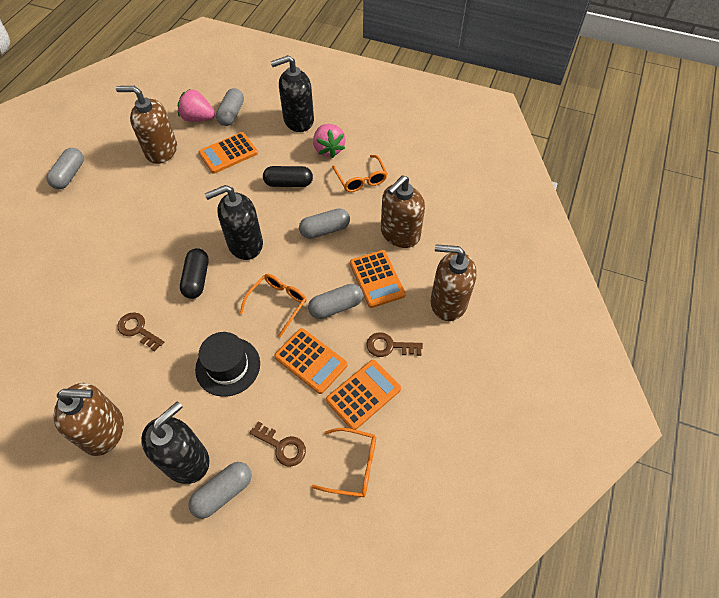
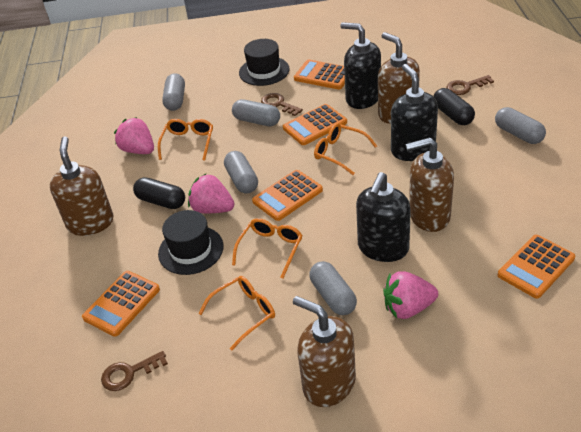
black hat: 1 -> 2
orange calculator: 4 -> 5
orange glasses: 3 -> 4
pink strawberry: 2 -> 3

